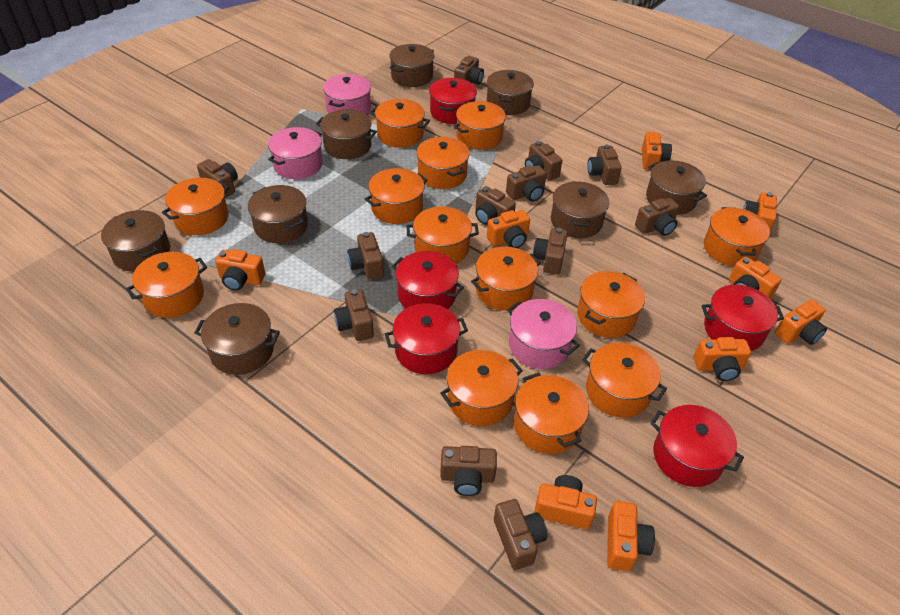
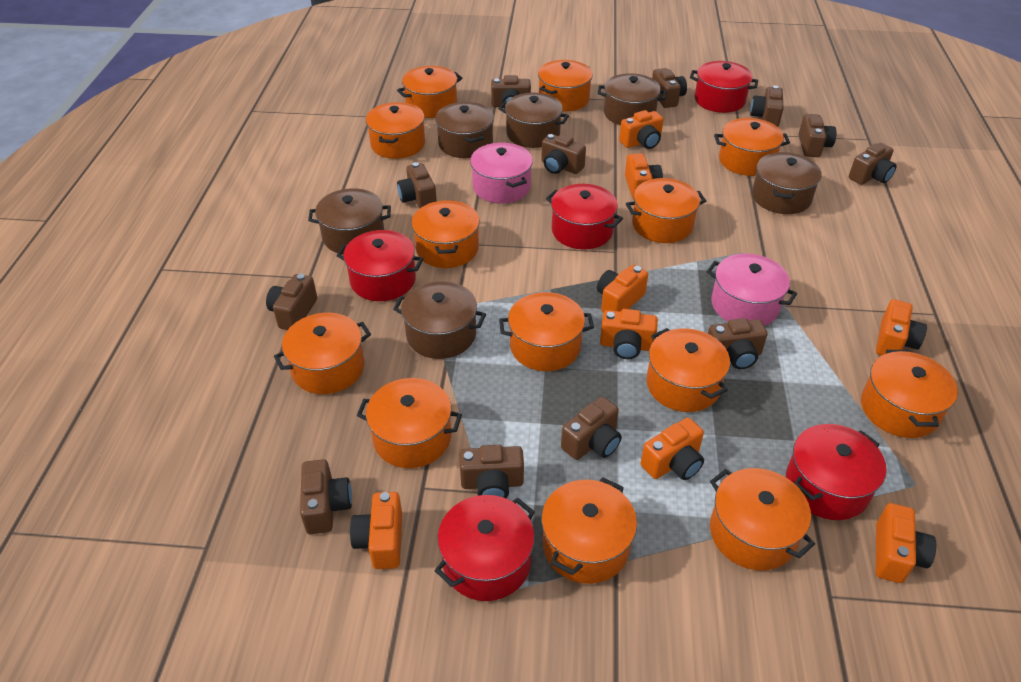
brown pot: 8 -> 6
orange camera: 9 -> 8
pink pot: 3 -> 2

